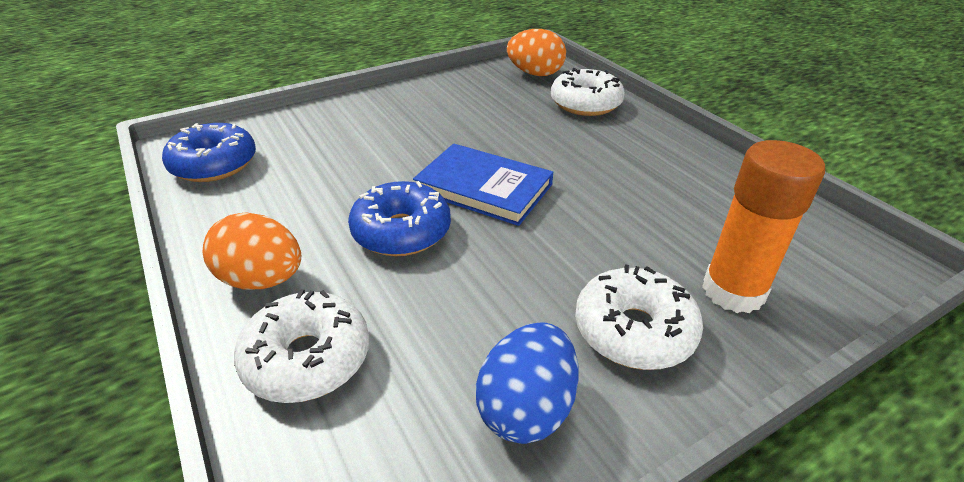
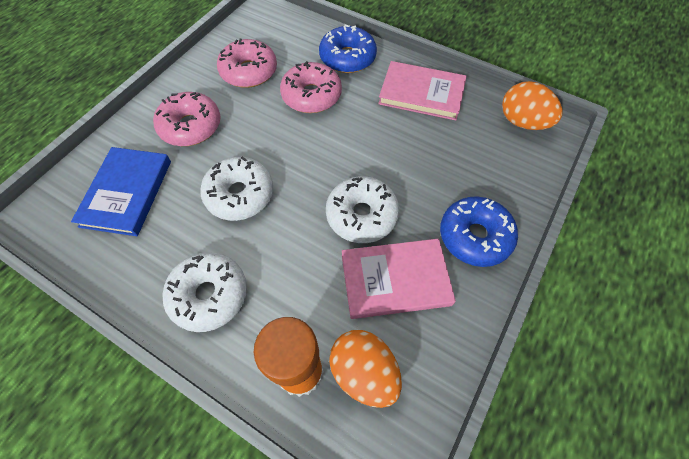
blue egg: 1 -> 0
pink book: 0 -> 2
pink donut: 0 -> 3

